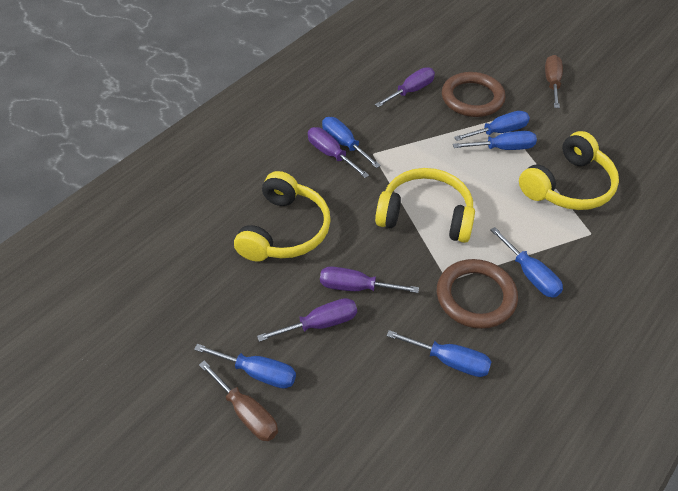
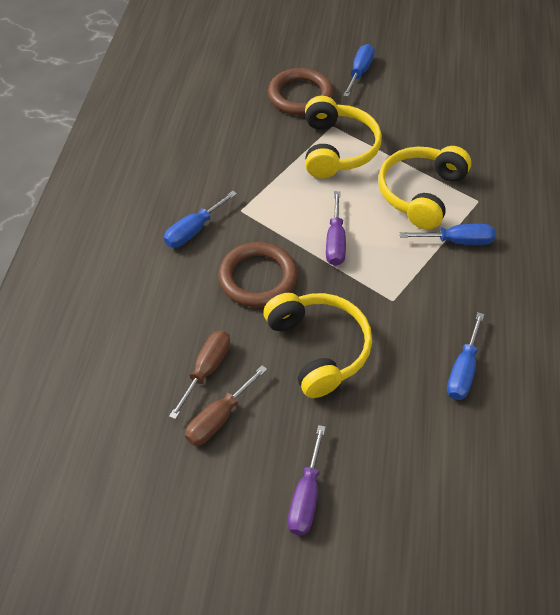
blue screwdriver: 6 -> 4
purple screwdriver: 4 -> 2

